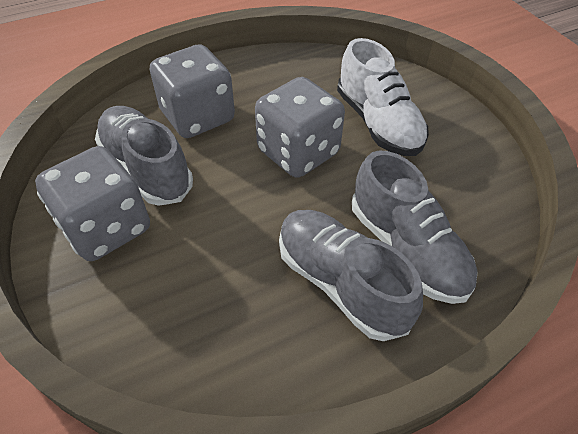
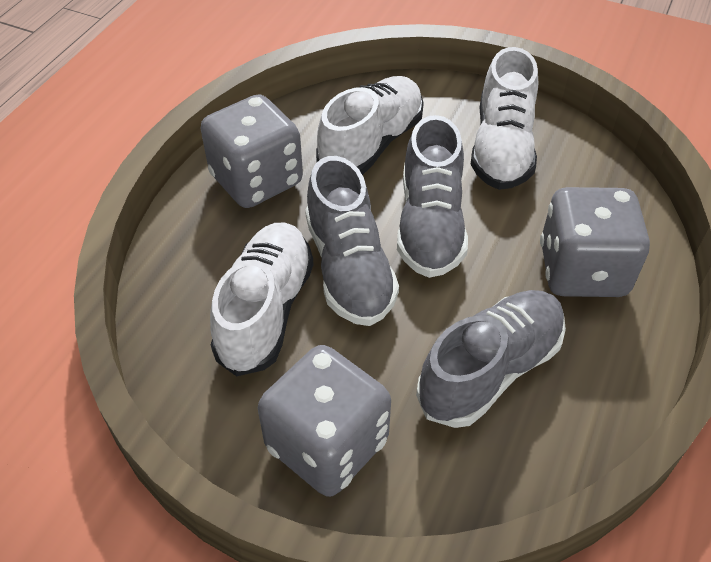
white shoe: 1 -> 3

